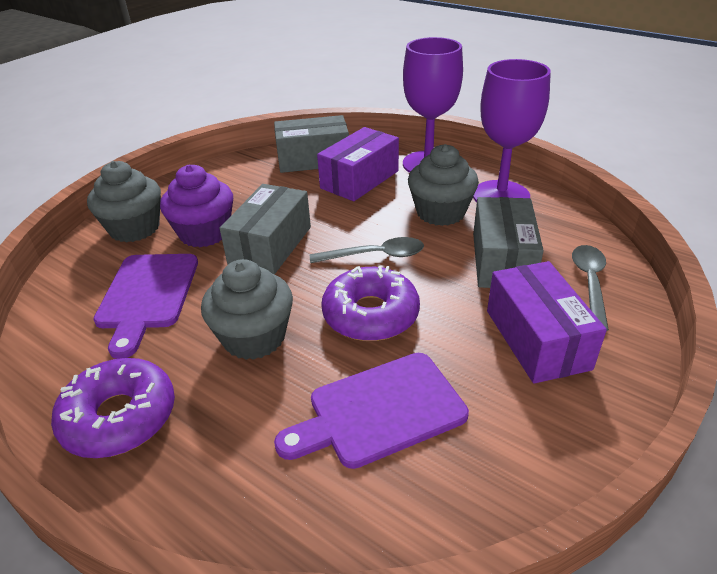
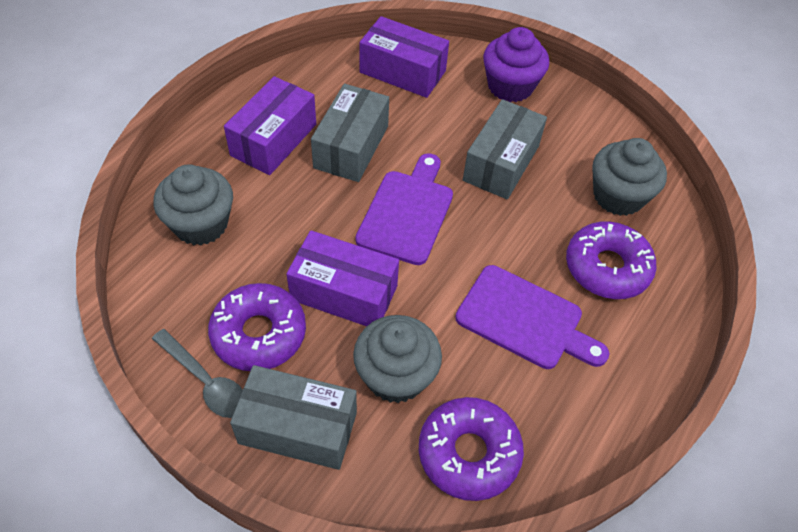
grey spoon: 2 -> 1
purple box: 2 -> 3
purple donut: 2 -> 3
purple goblet: 2 -> 0

